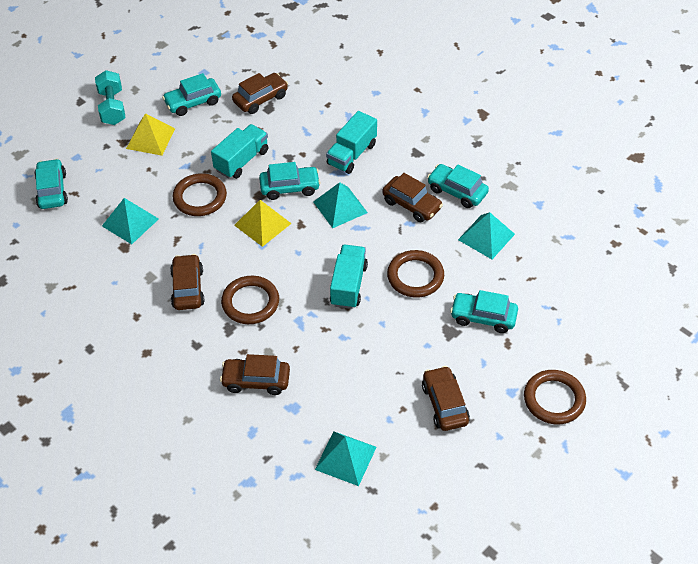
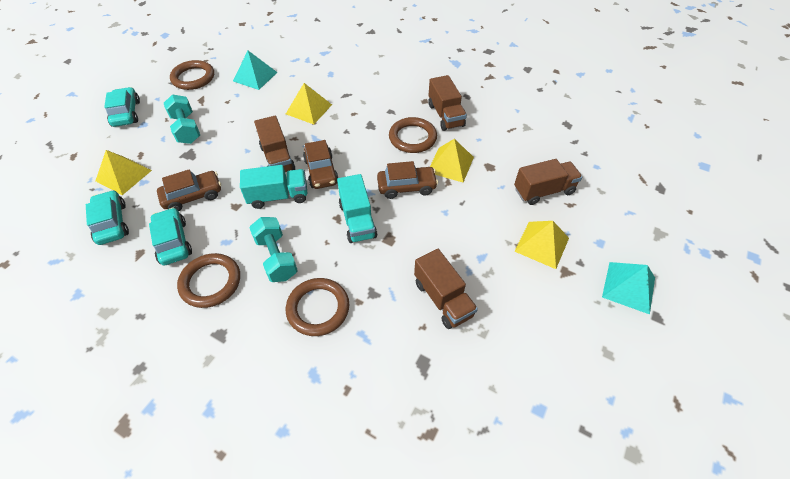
brown car: 5 -> 3
brown truck: 0 -> 4
turquoise car: 5 -> 3
turquoise dumbbell: 1 -> 2
turquoise pyramid: 4 -> 2
turquoise truck: 3 -> 2
yellow pyramid: 2 -> 4

